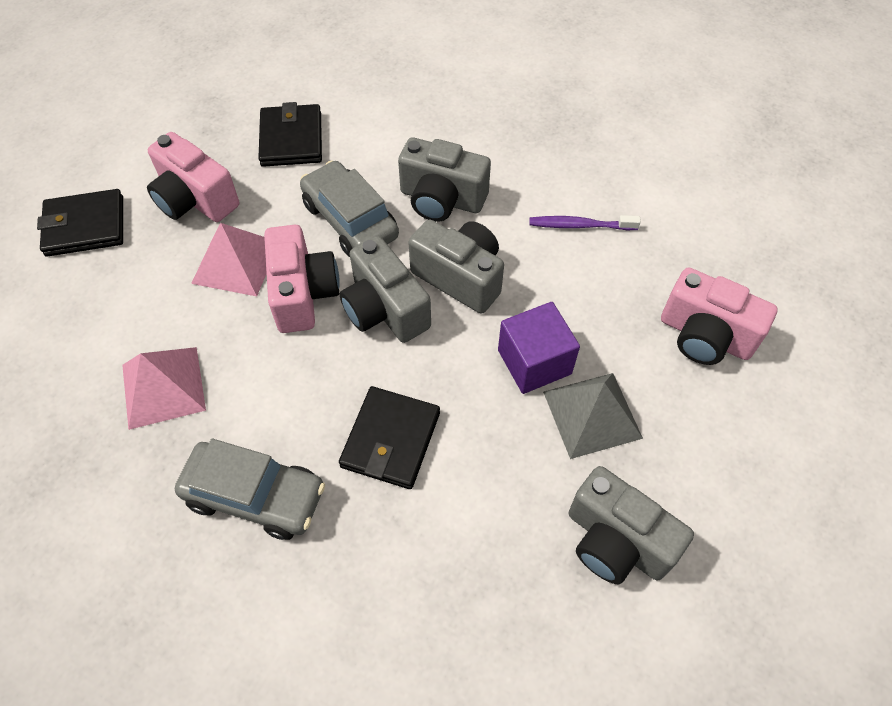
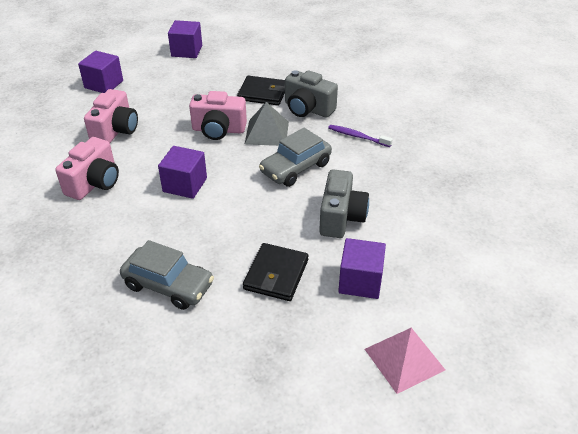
black wallet: 3 -> 2
grey camera: 4 -> 2
pink pyramid: 2 -> 1
purple cube: 1 -> 4

